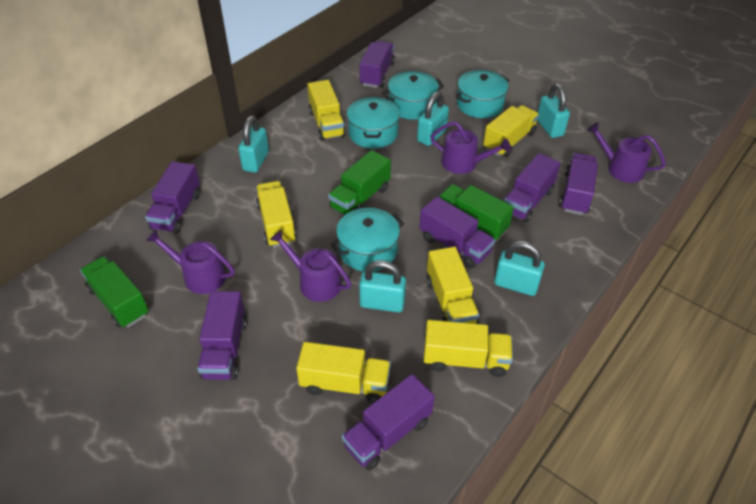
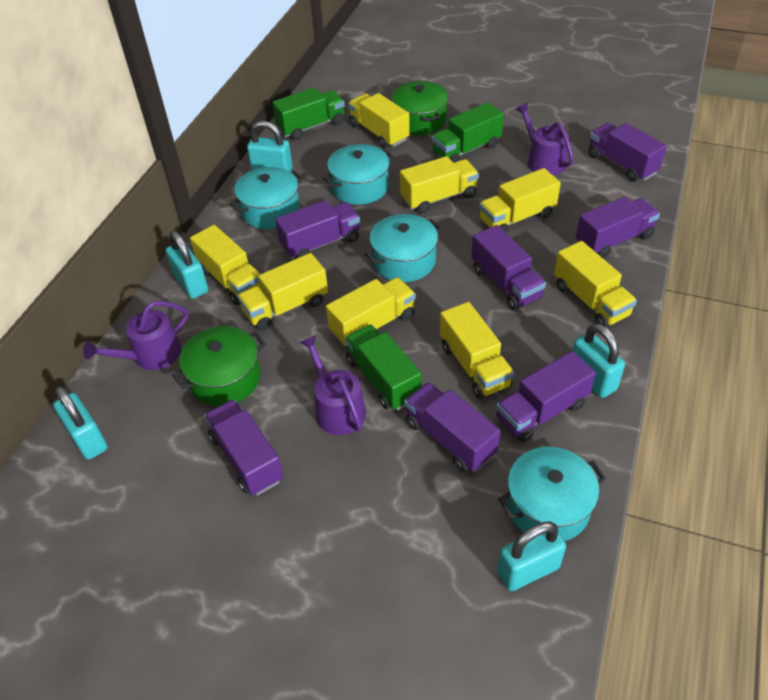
green pot: 0 -> 2
purple watering can: 4 -> 3
yellow truck: 6 -> 8

